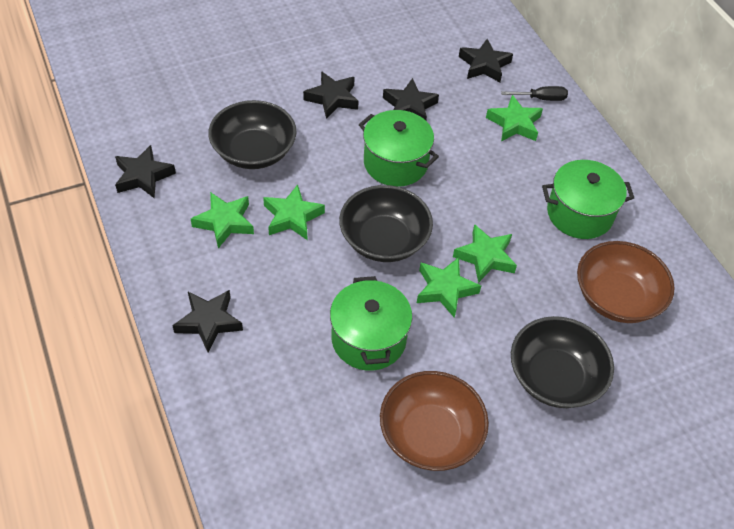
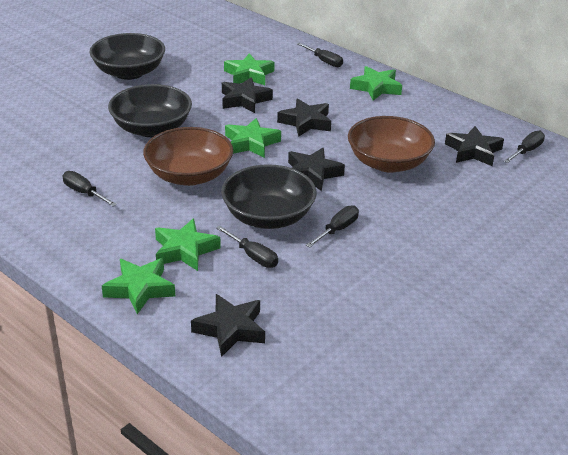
black screwdriver: 1 -> 5
green pot: 3 -> 0

